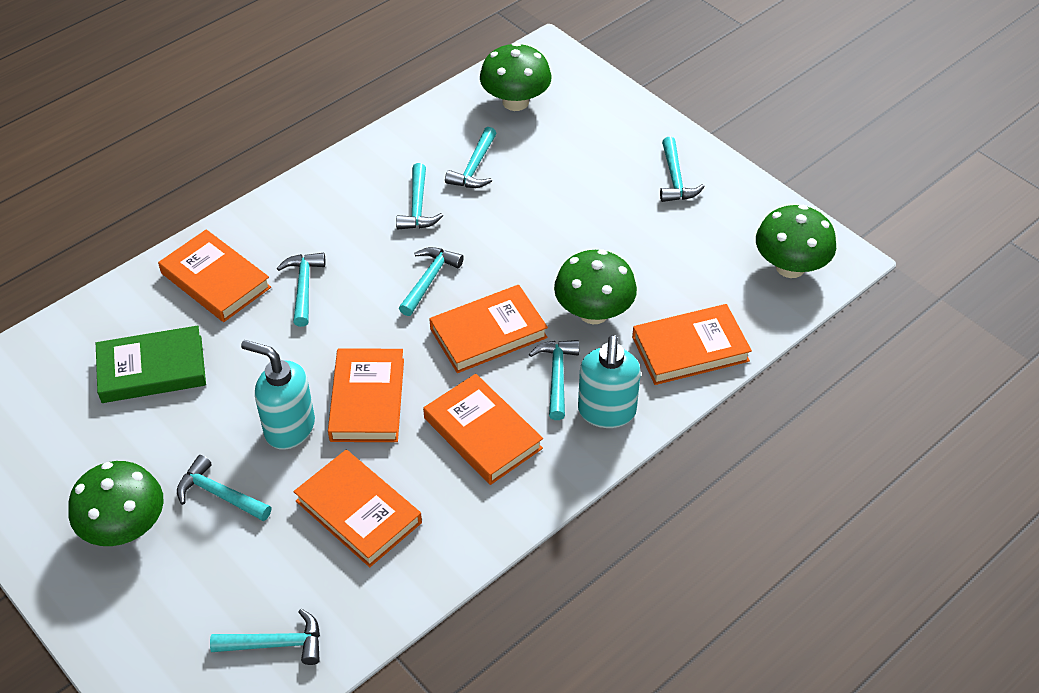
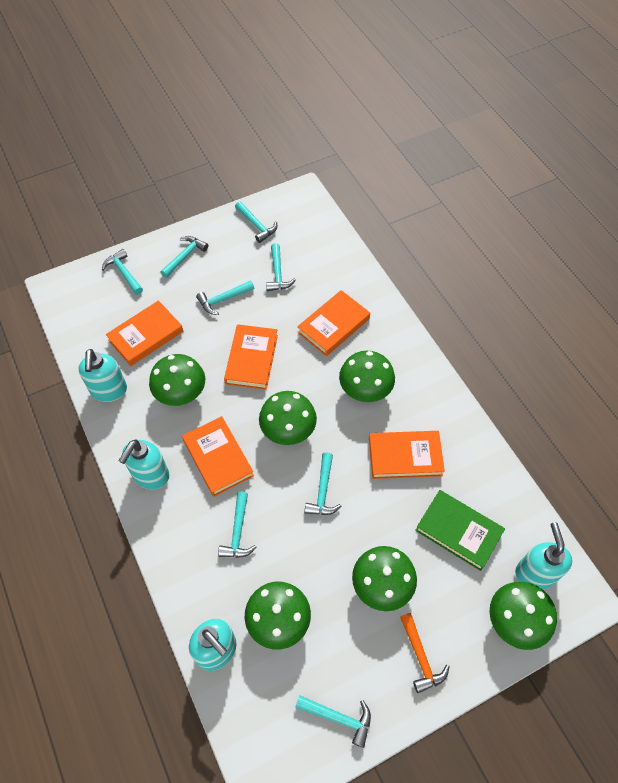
green mushroom: 4 -> 6
orange book: 6 -> 5
orange hammer: 0 -> 1
turquoise soap dispenser: 2 -> 4

